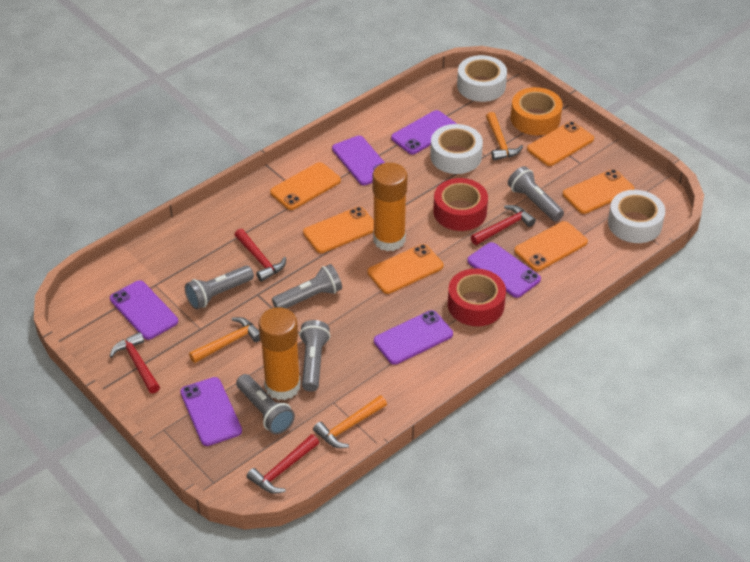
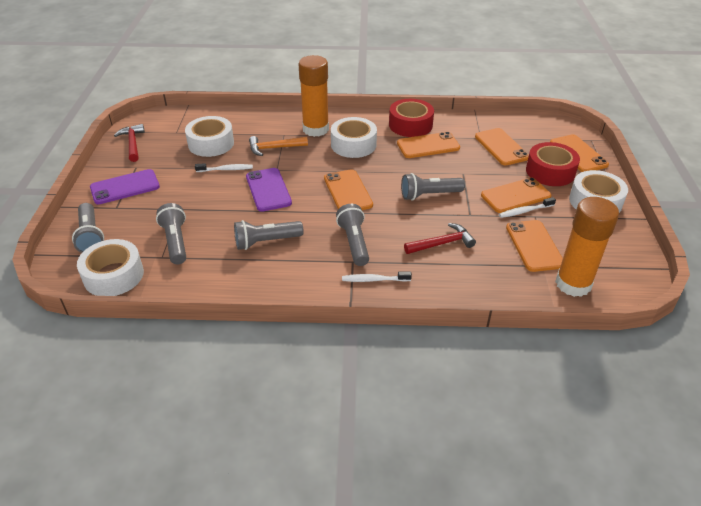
orange hammer: 3 -> 1
orange tape: 1 -> 0
purple phone: 6 -> 2
red hammer: 4 -> 2
white tape: 3 -> 4
white toothbrush: 0 -> 3

